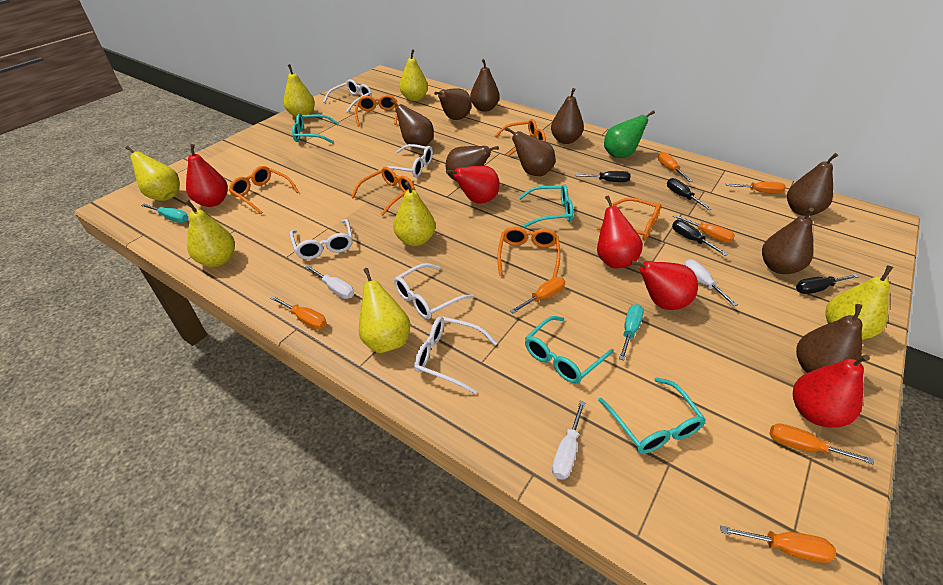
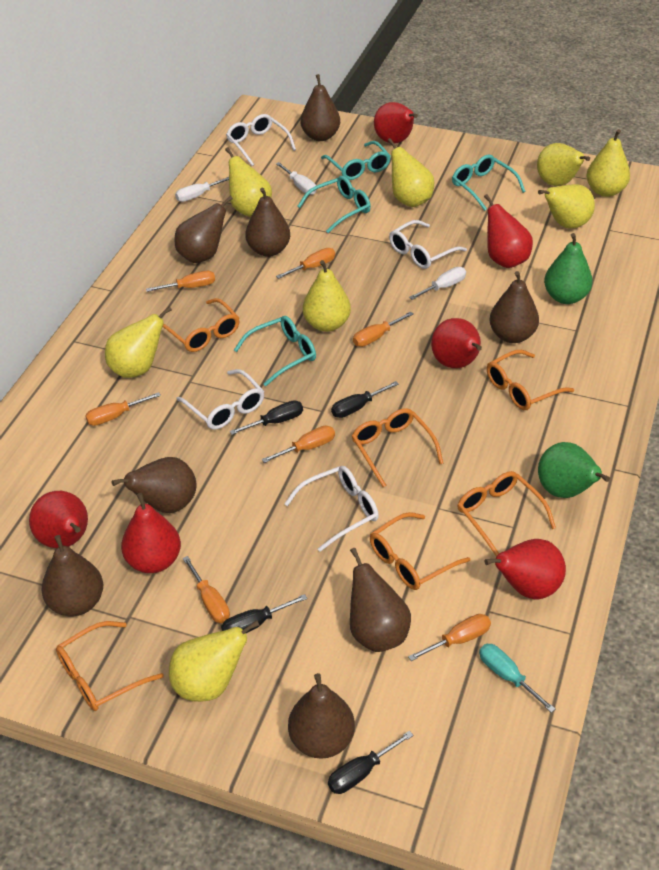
brown pear: 9 -> 8
green pear: 1 -> 2
red pear: 5 -> 6
turquoise screwdriver: 2 -> 1
white glasses: 5 -> 4
yellow pear: 7 -> 8

